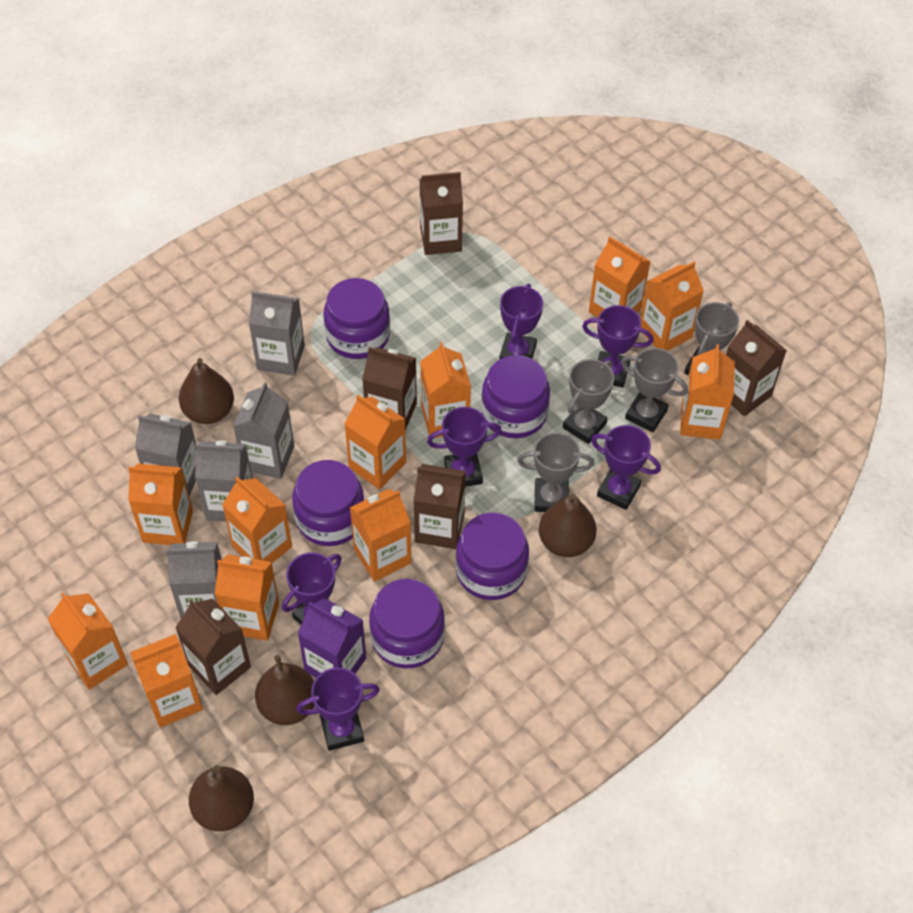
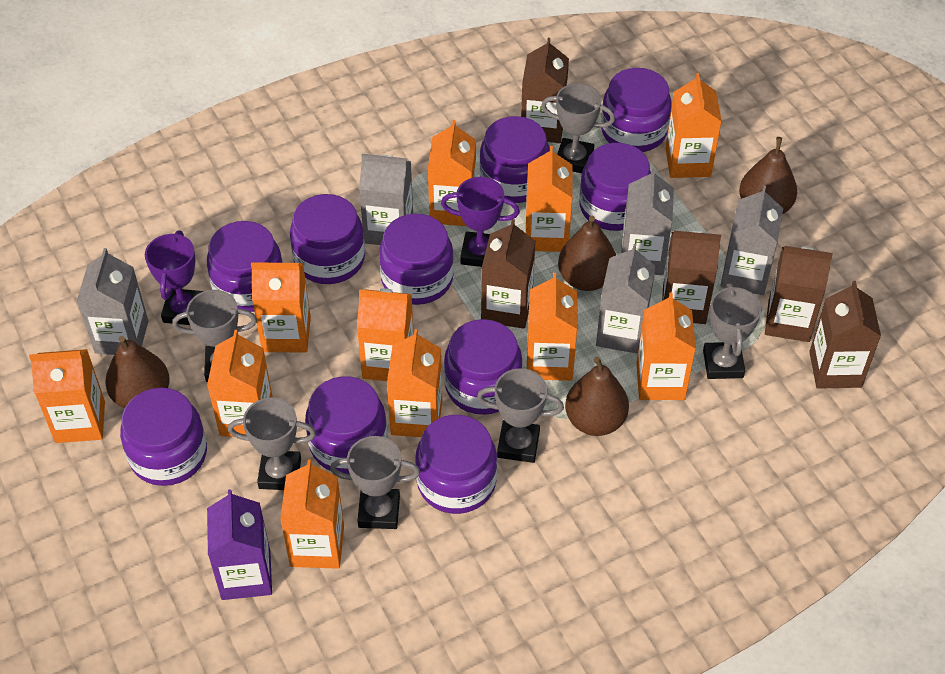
grey trophy: 4 -> 6
purple jar: 5 -> 10
purple trophy: 6 -> 2

